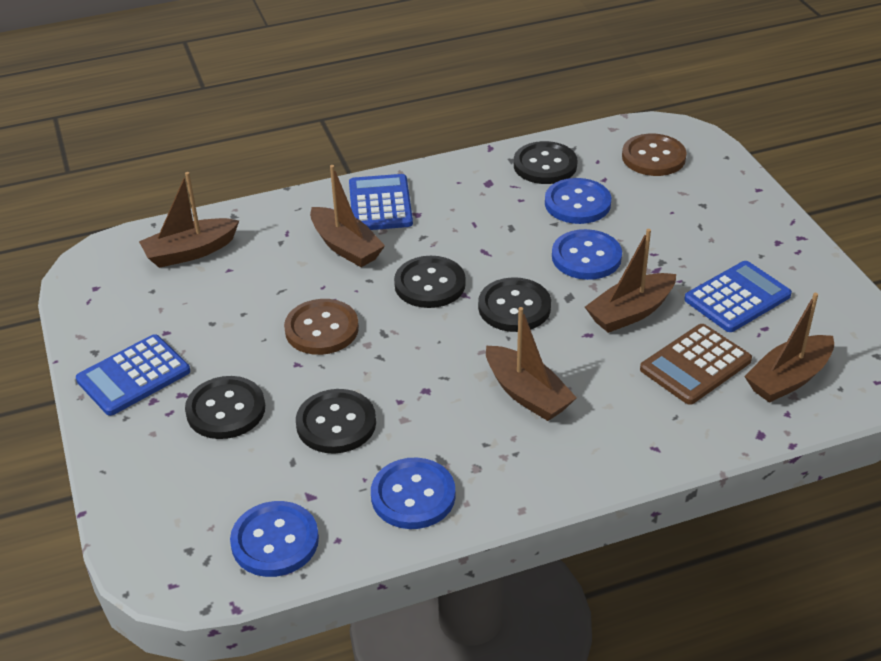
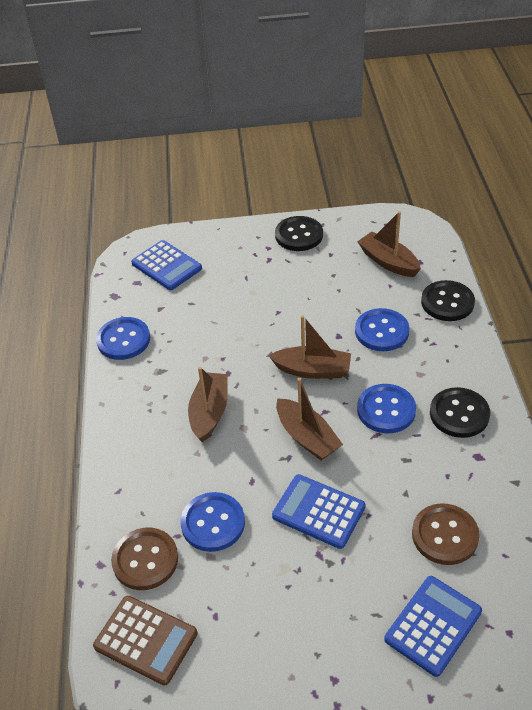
black button: 5 -> 3
brown boat: 5 -> 4

